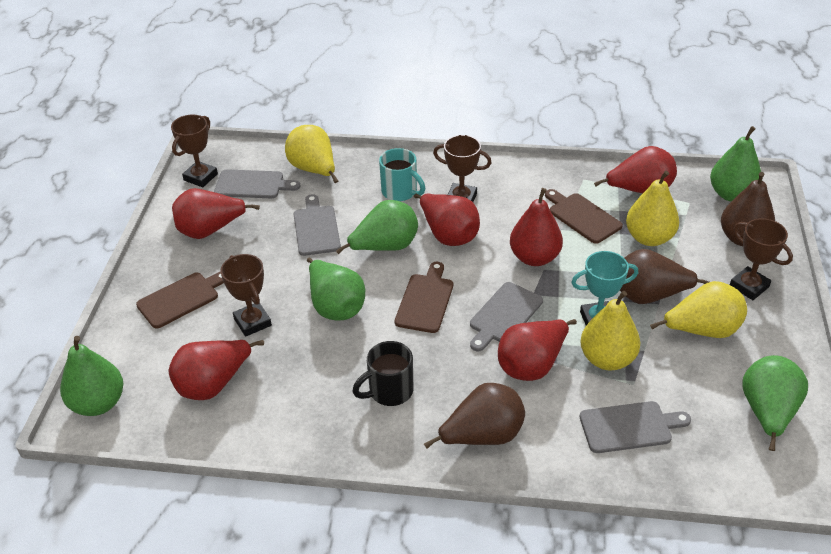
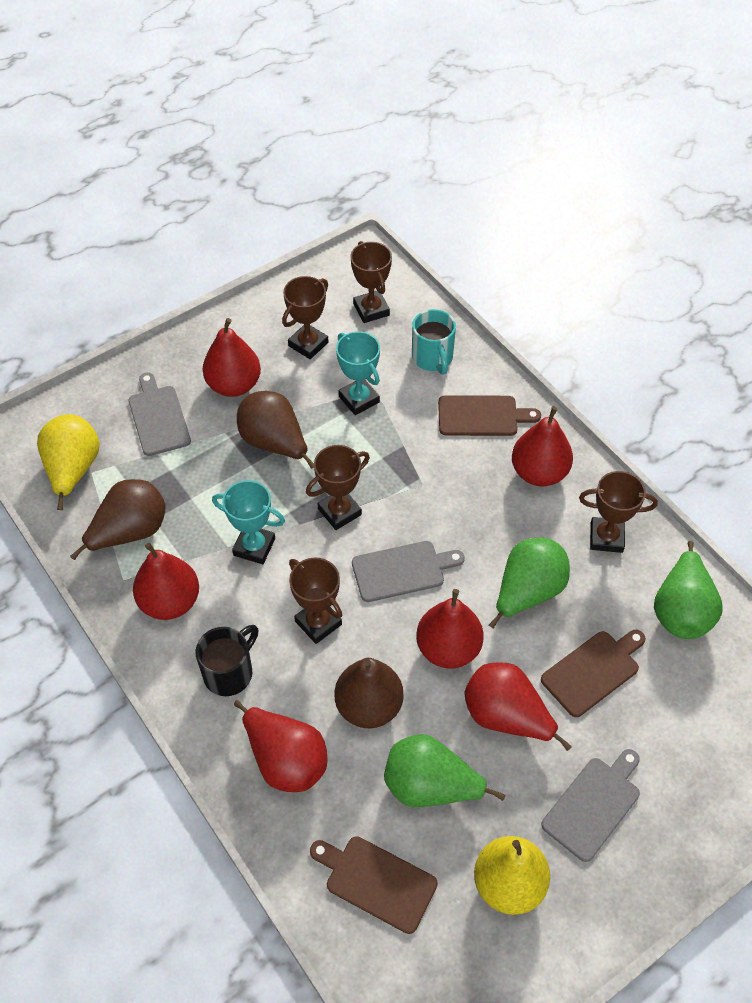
brown trophy: 4 -> 5
green pear: 5 -> 3
grey cutting board: 4 -> 3
turquoise trophy: 1 -> 2
yellow pear: 4 -> 2

